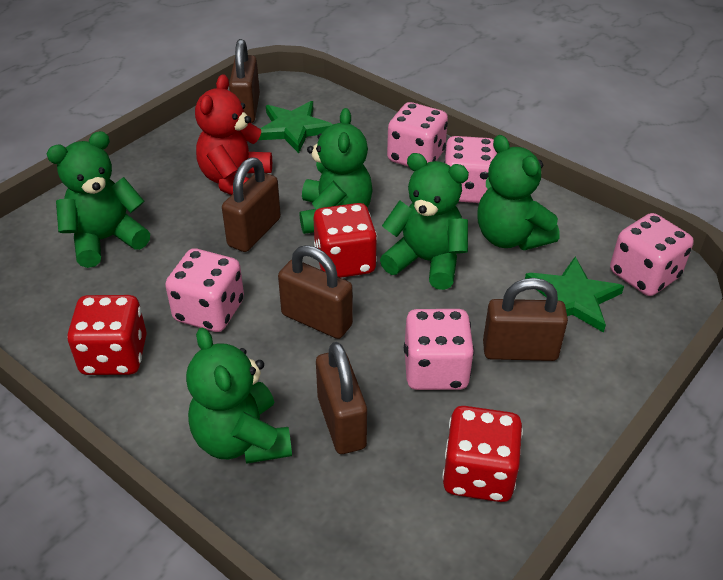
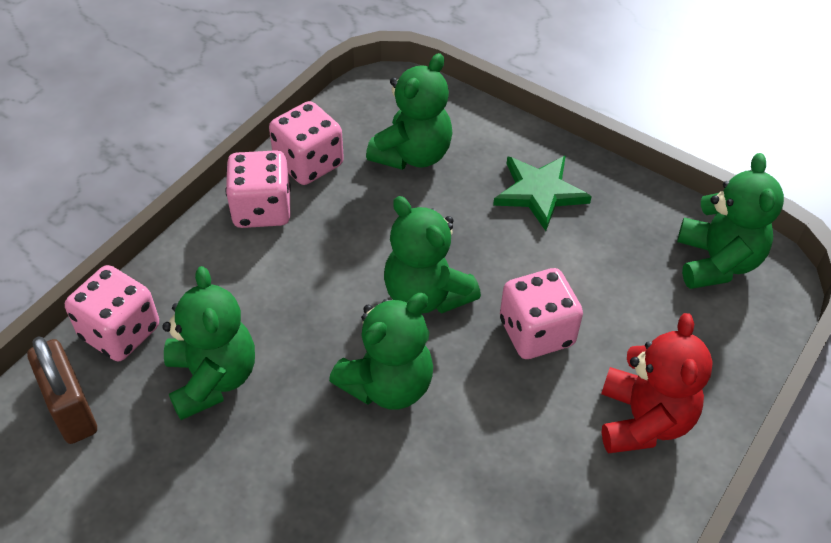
brown padlock: 5 -> 1
green star: 2 -> 1
pink dice: 5 -> 4
red dice: 3 -> 0

